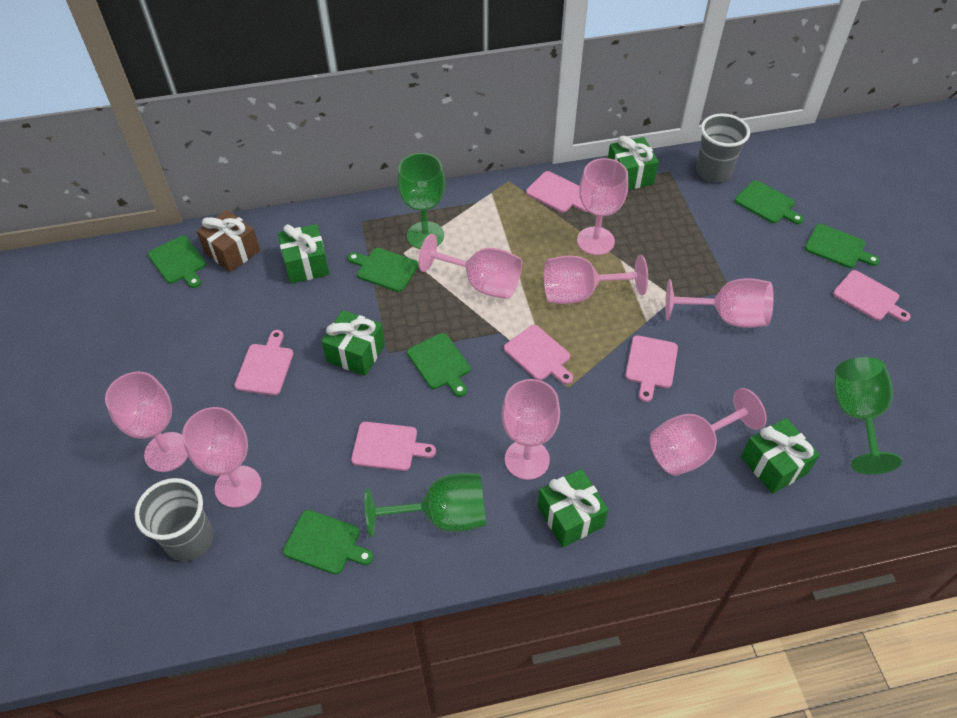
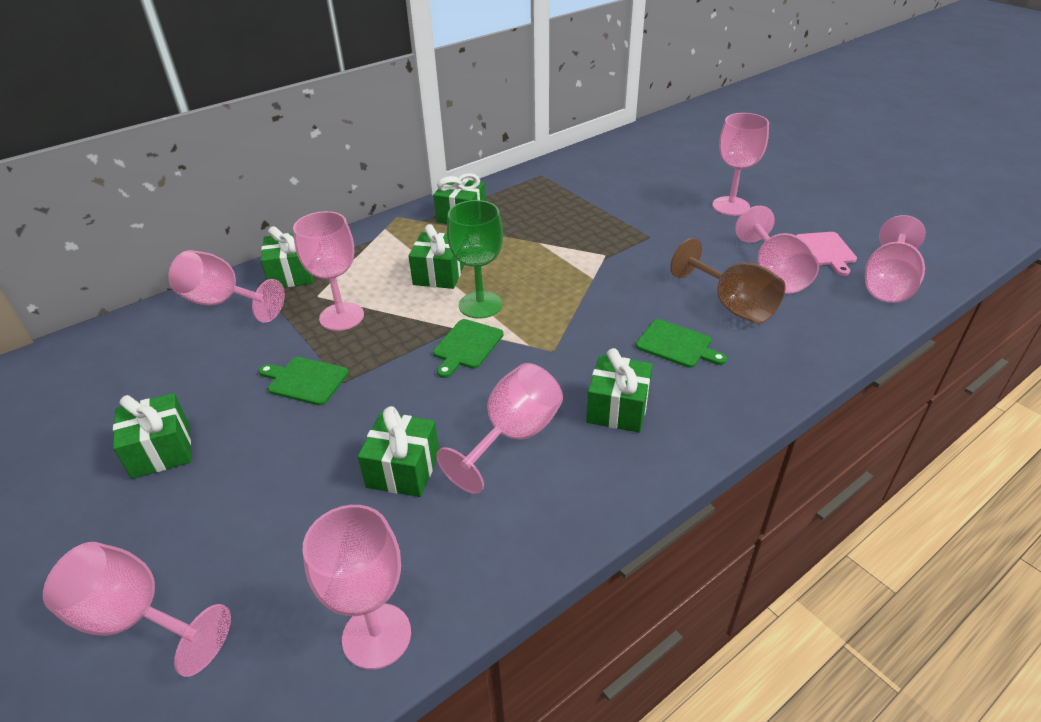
brown gift: 1 -> 0
brown goblet: 0 -> 1
green cutting board: 6 -> 3
green gift: 5 -> 6
green goblet: 3 -> 1
grey cup: 2 -> 0
pink cutting board: 6 -> 1

